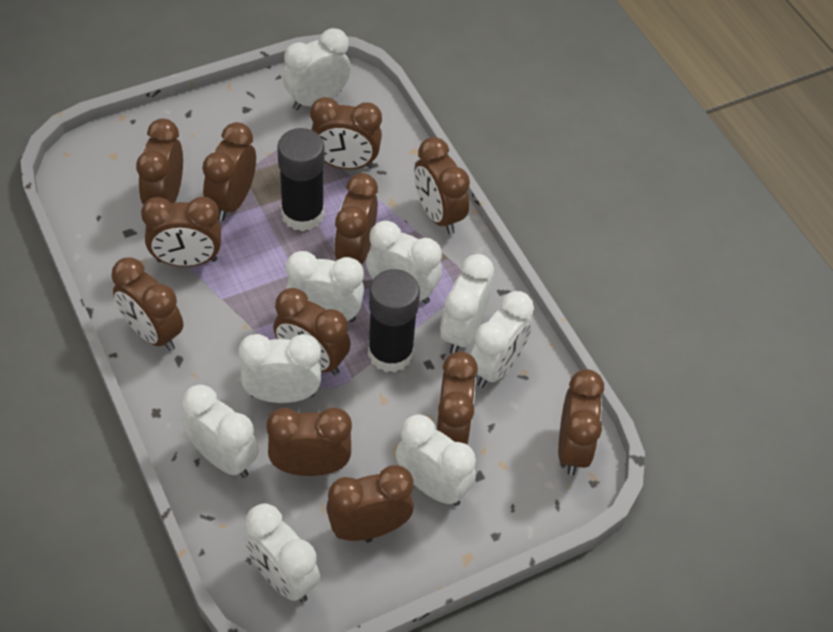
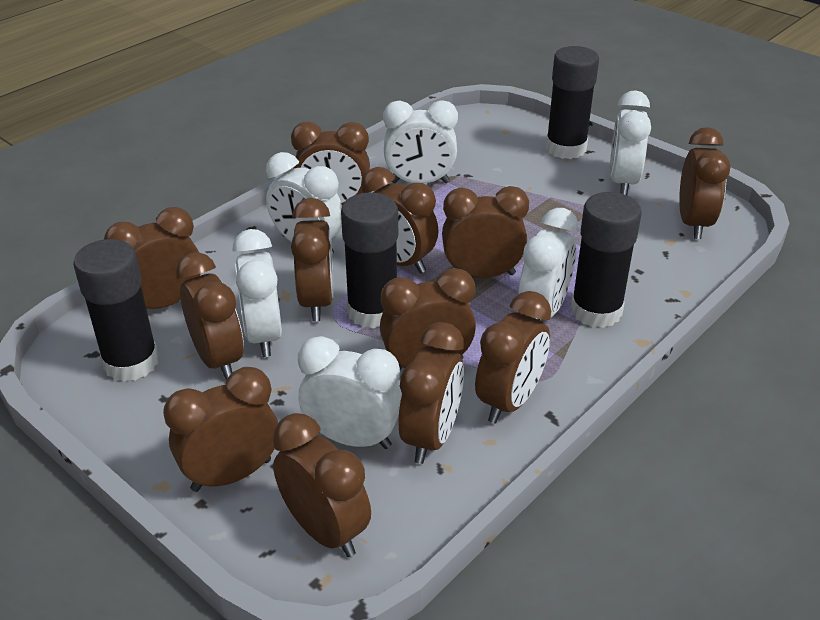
black glue stick: 2 -> 4
white clock: 9 -> 6

